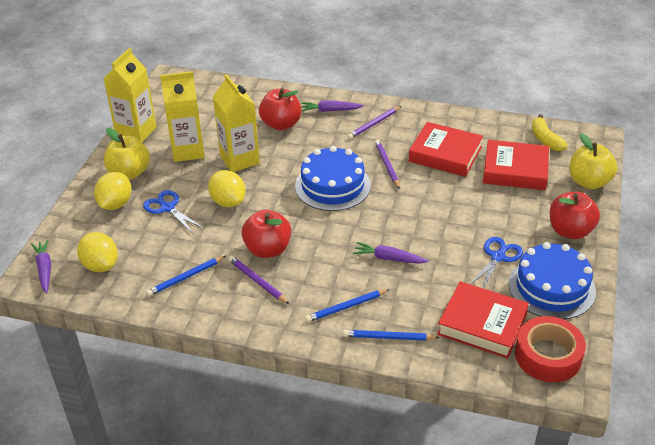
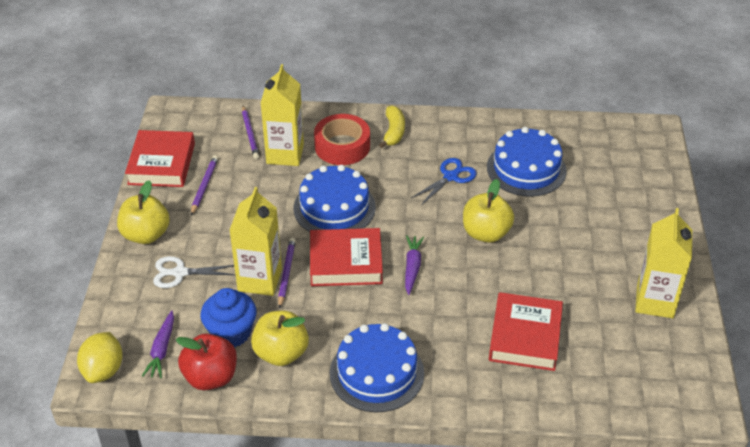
blue cake: 2 -> 3
blue cupcake: 0 -> 1
blue pencil: 3 -> 0
blue scissors: 2 -> 1
purple carrot: 3 -> 2
red apple: 3 -> 1
white scissors: 0 -> 1
yellow apple: 2 -> 3
yellow lemon: 3 -> 1

